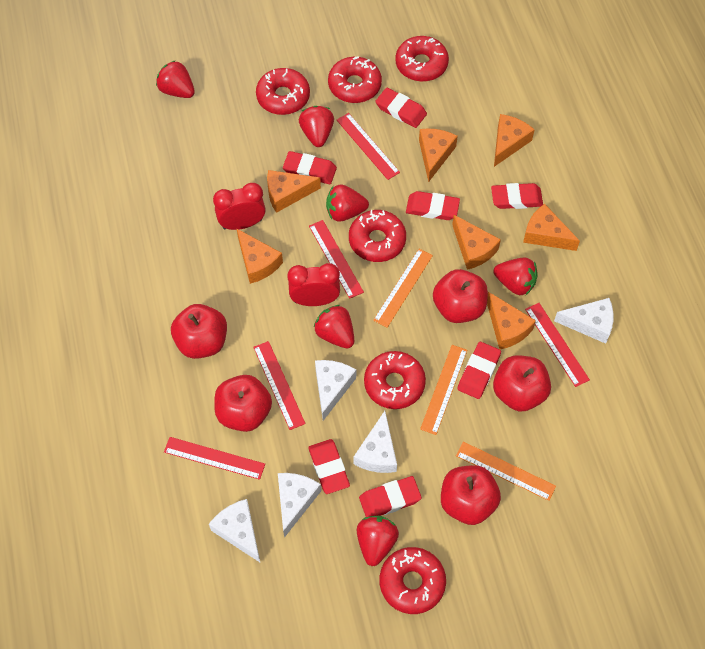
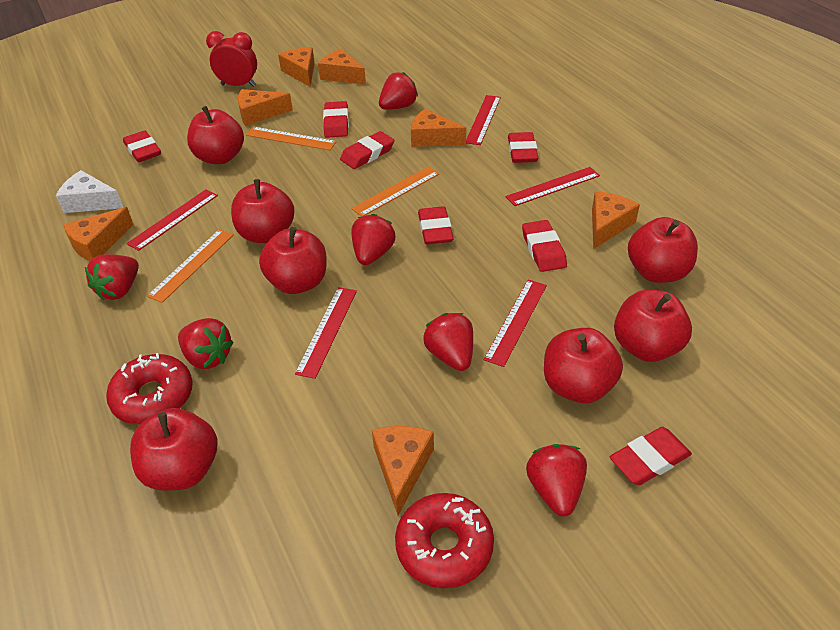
red apple: 5 -> 7
red clock: 2 -> 1
red donut: 6 -> 2
white cheese: 5 -> 1

